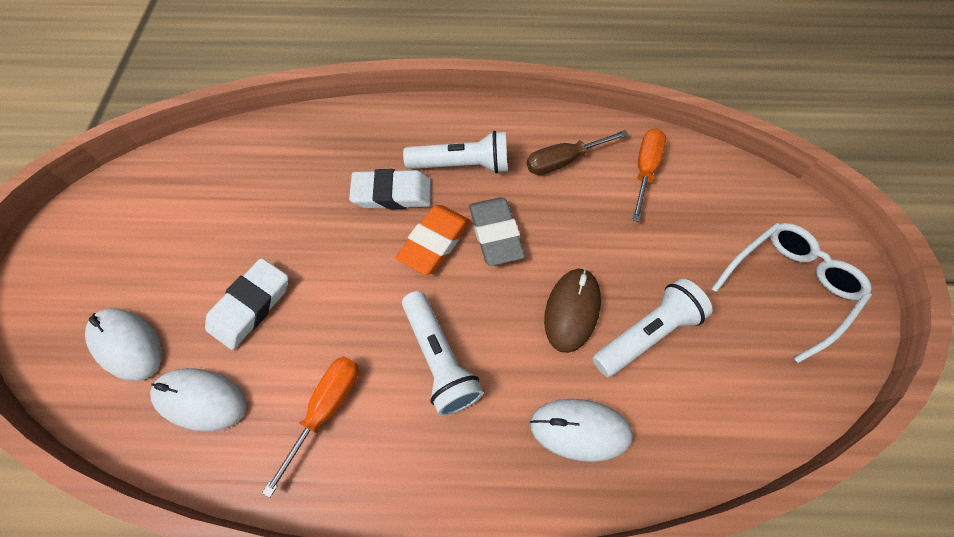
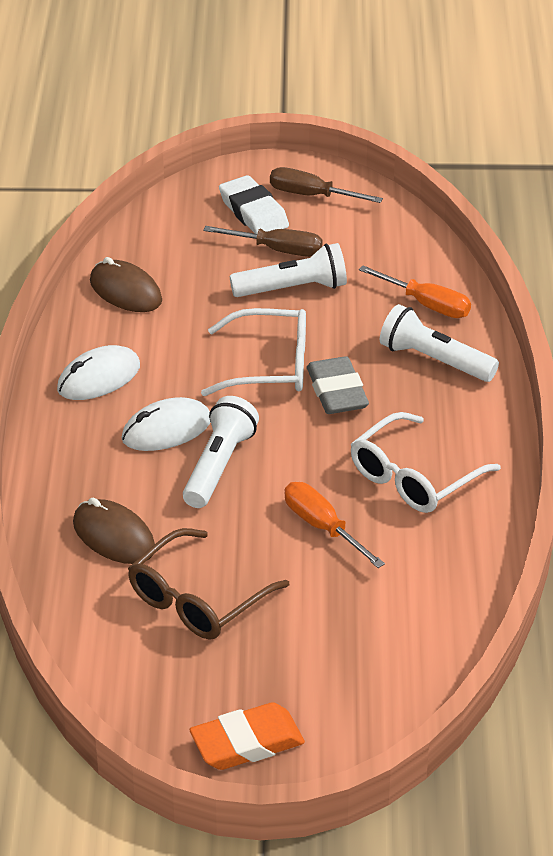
brown glasses: 0 -> 1
brown mouse: 1 -> 2
brown screwdriver: 1 -> 2
white eraser: 2 -> 1
white glasses: 1 -> 2
white mouse: 3 -> 2

